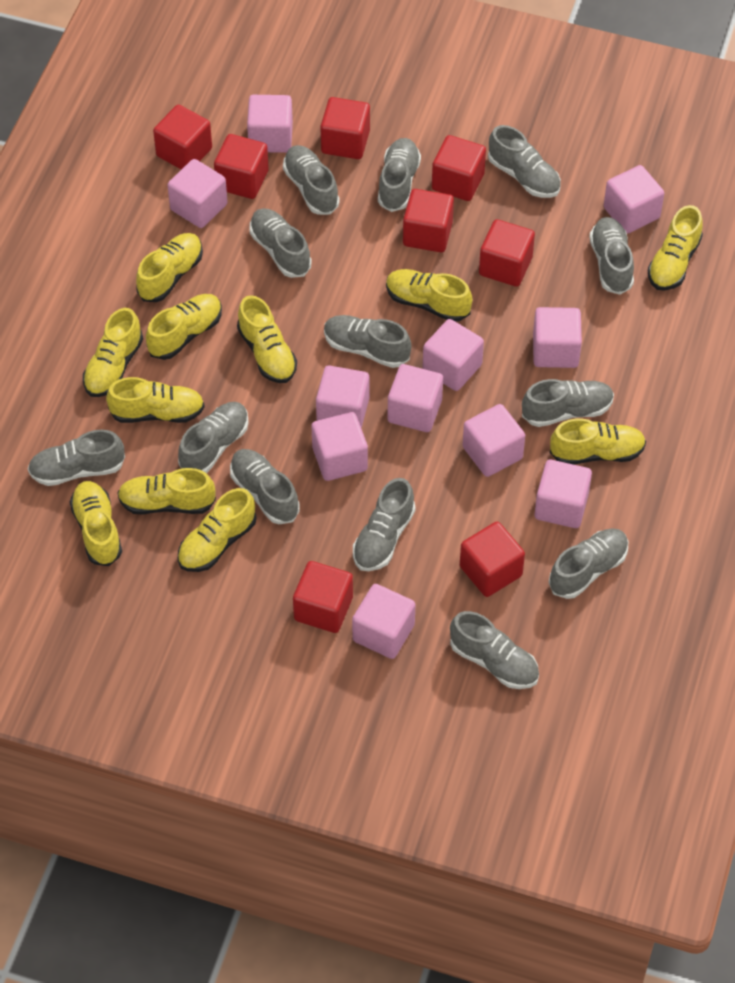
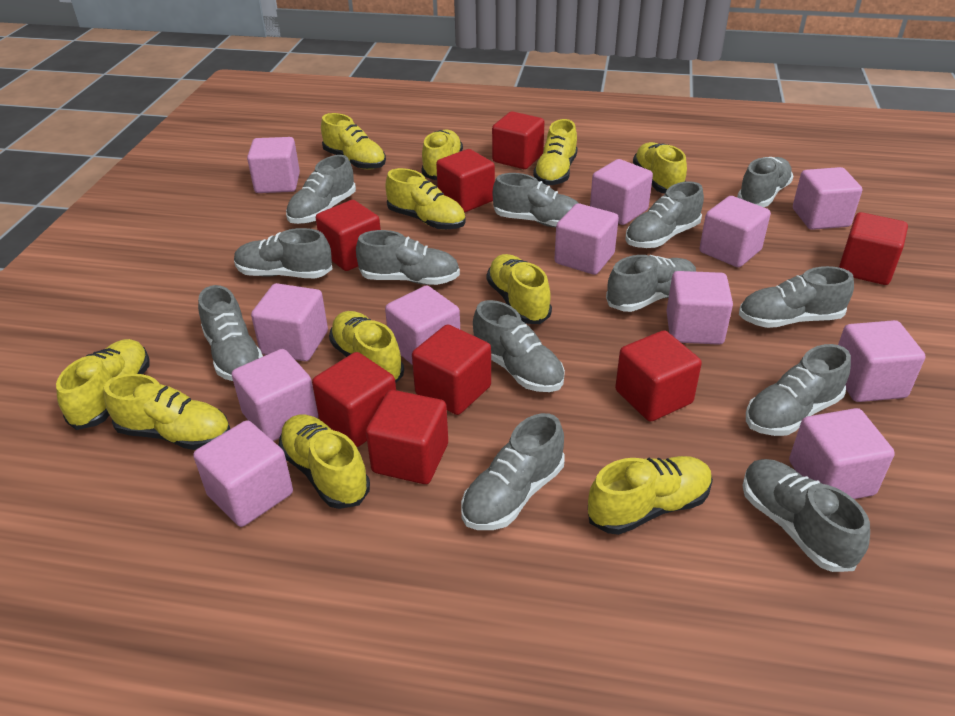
pink cube: 11 -> 12

